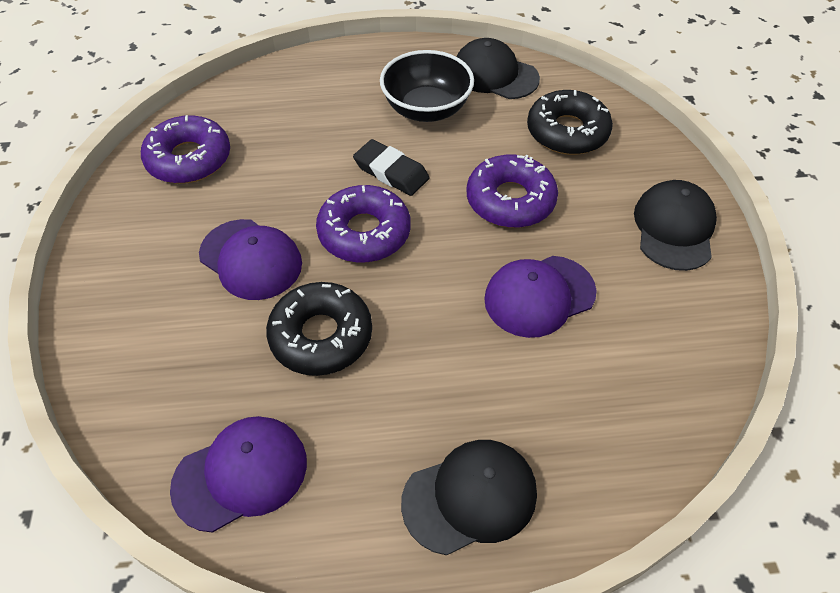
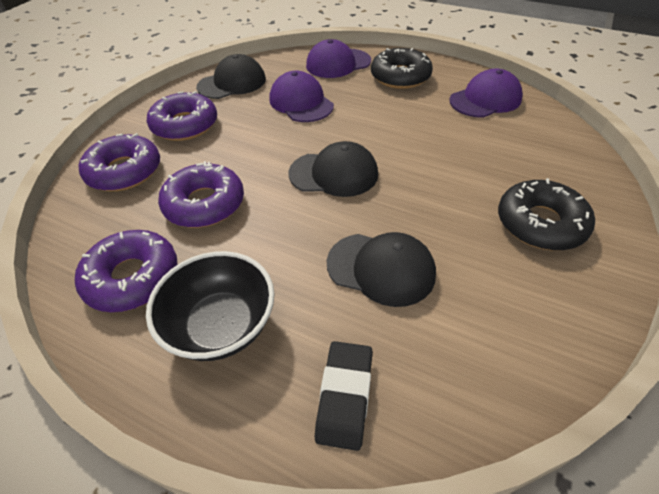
purple donut: 3 -> 4

